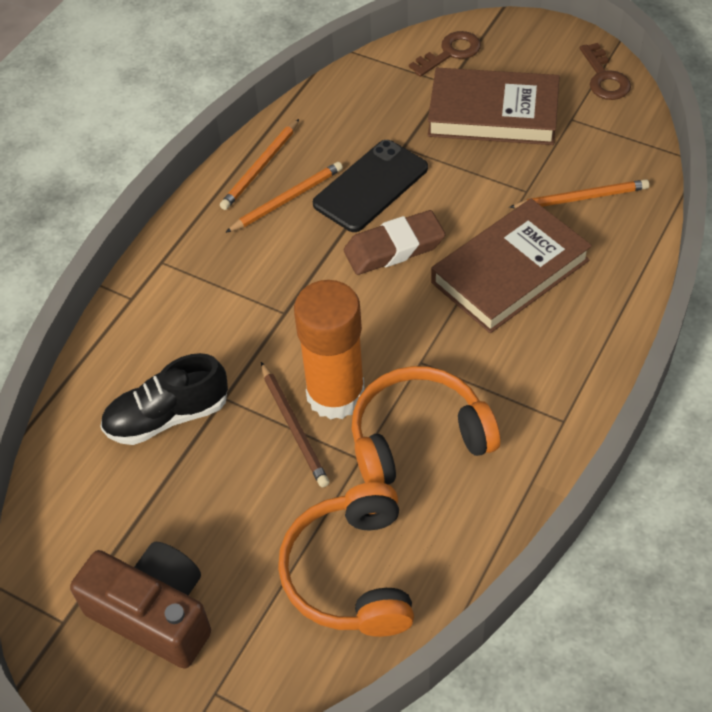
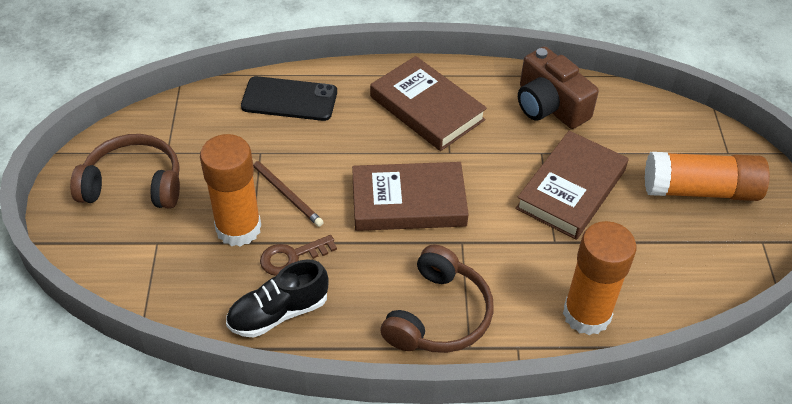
brown book: 2 -> 3
brown eraser: 1 -> 0
brown headphones: 0 -> 2
brown key: 2 -> 1
orange glue stick: 1 -> 3
orange headphones: 2 -> 0
orange pencil: 3 -> 0

